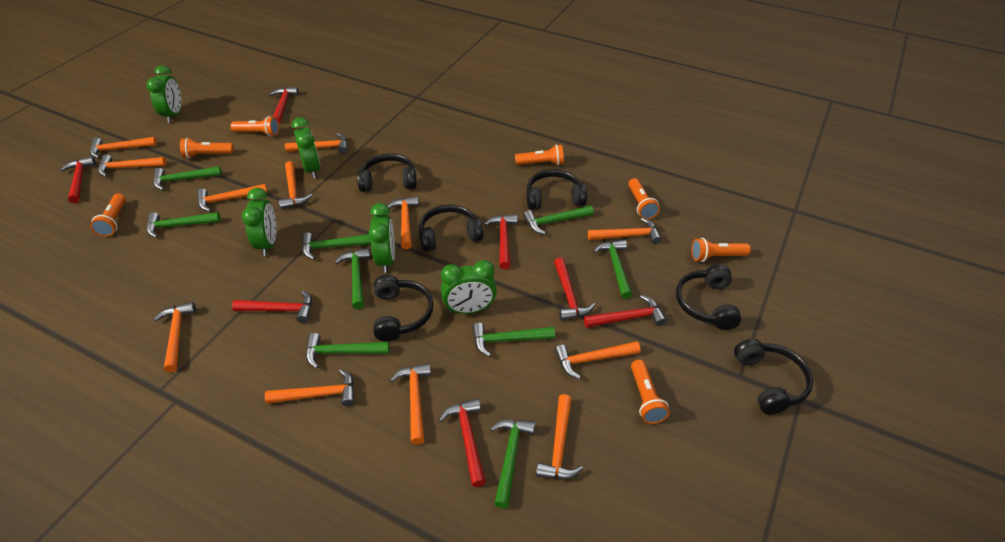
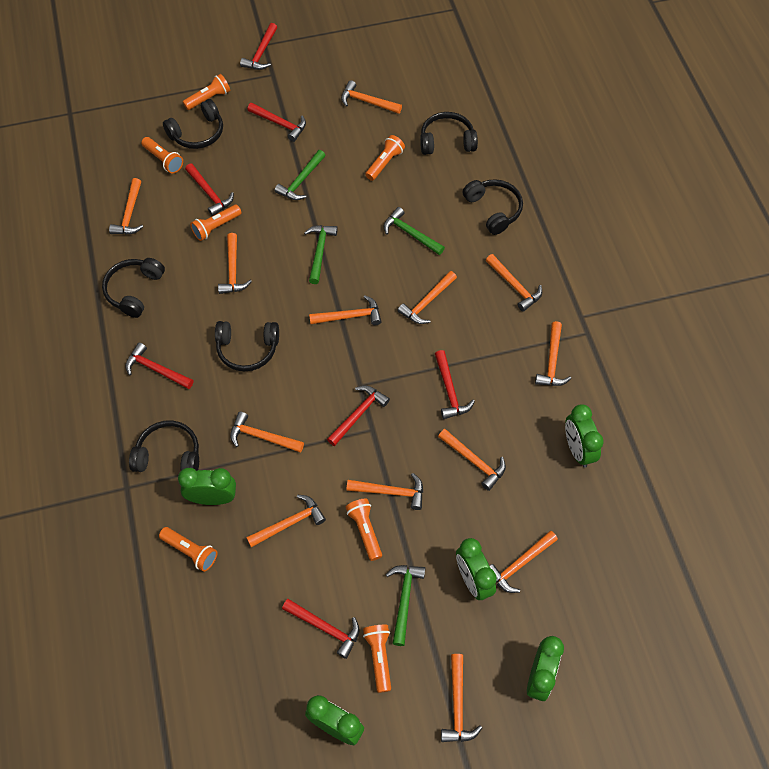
green hammer: 9 -> 4
orange hammer: 12 -> 13

